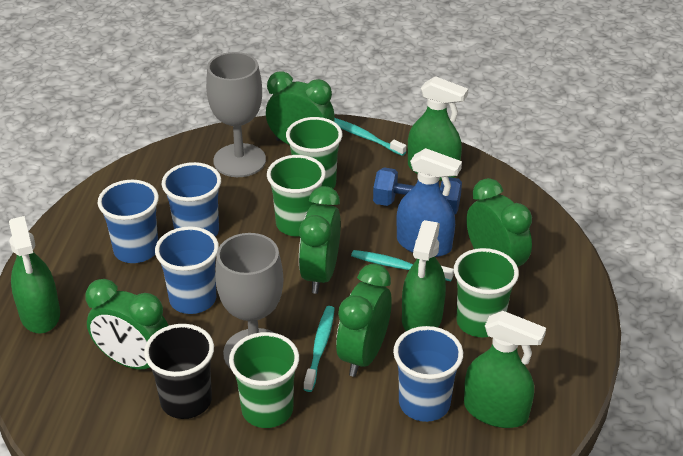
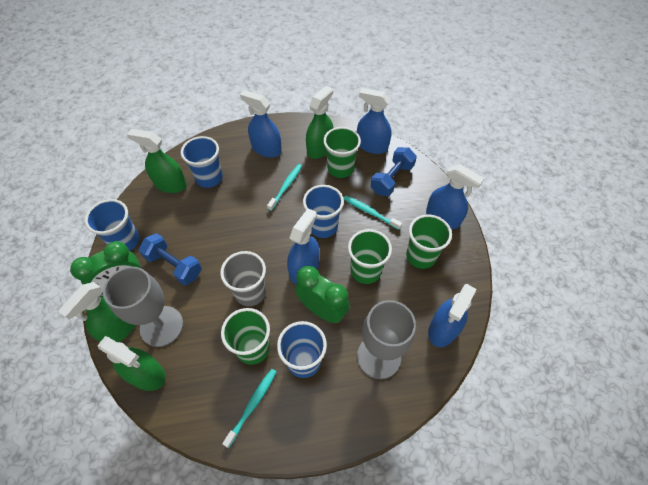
black cup: 1 -> 0
blue dumbbell: 1 -> 2
blue spray bottle: 1 -> 5
green clock: 5 -> 2
grey cup: 0 -> 1

